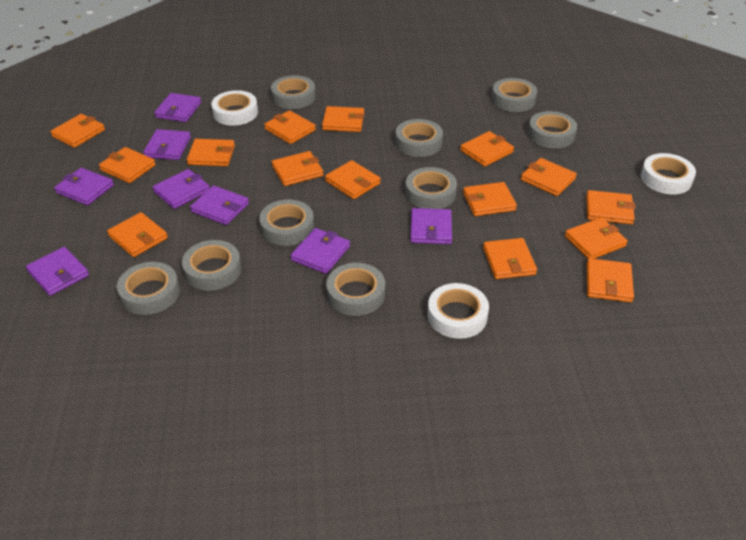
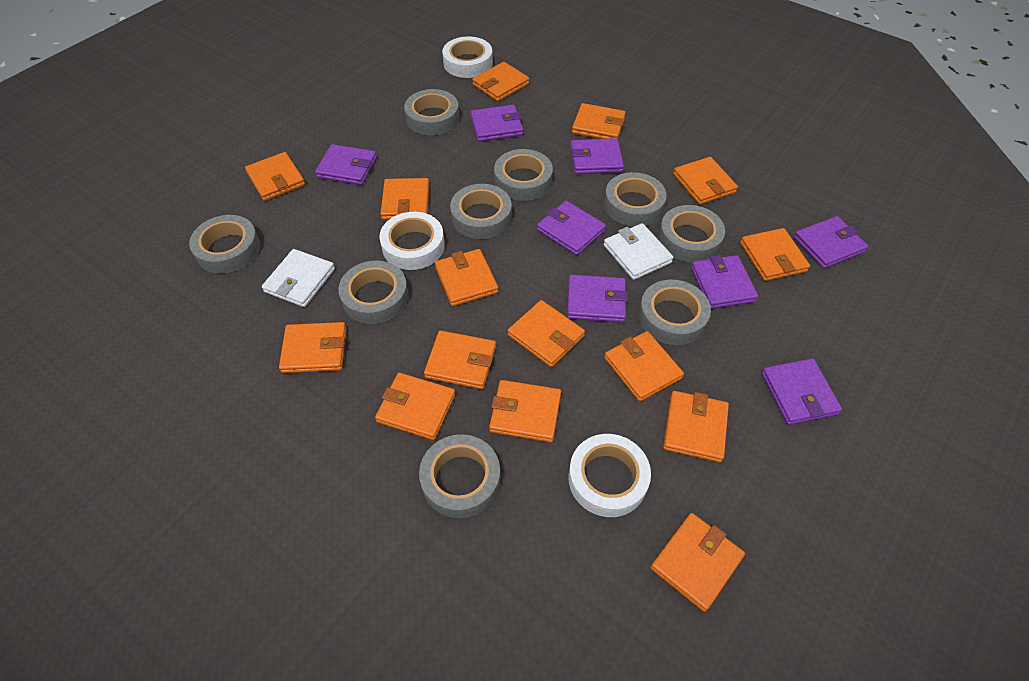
white wallet: 0 -> 2

